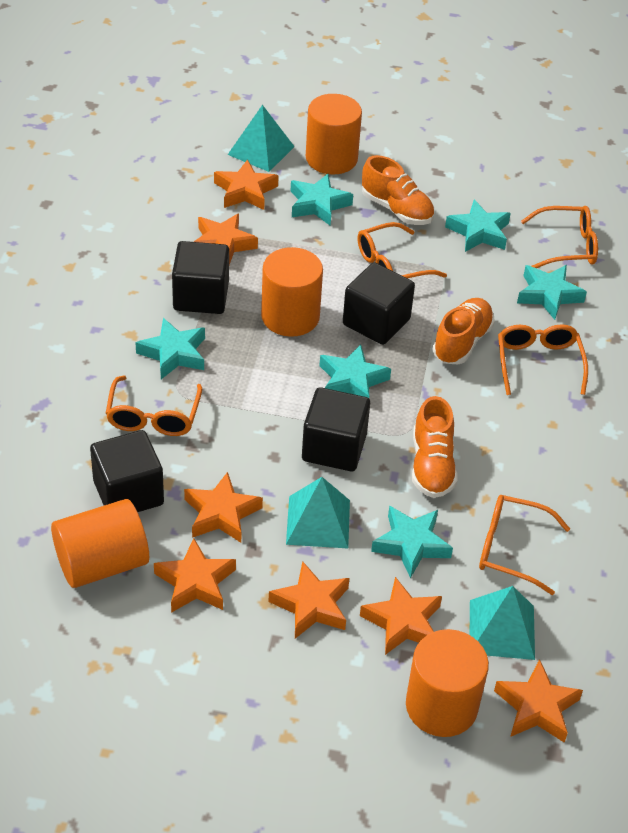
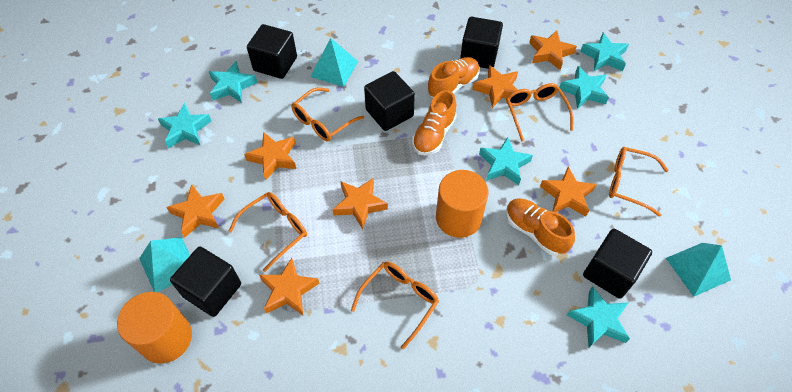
black cube: 4 -> 5
orange cylinder: 4 -> 2

